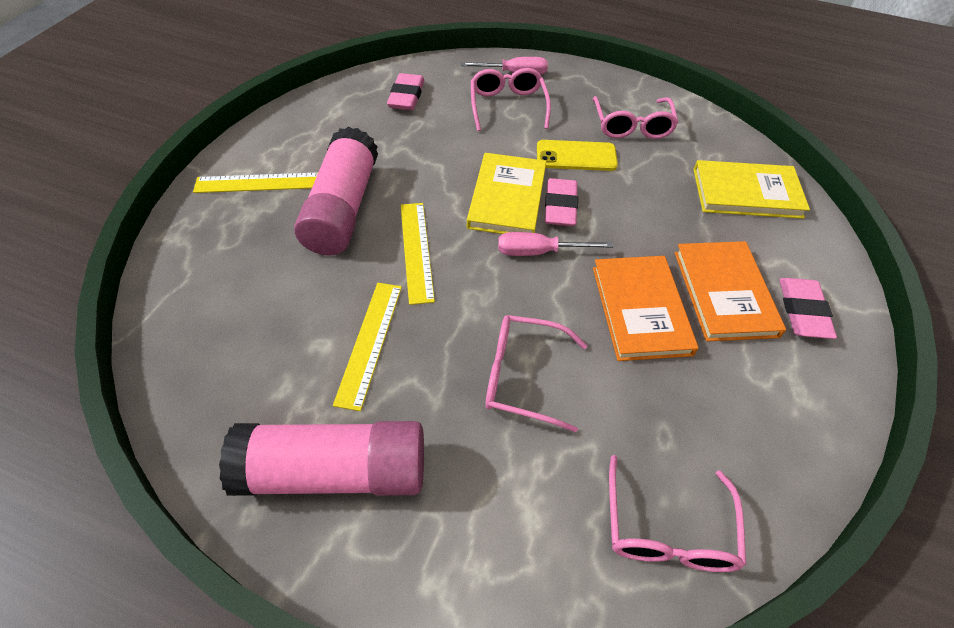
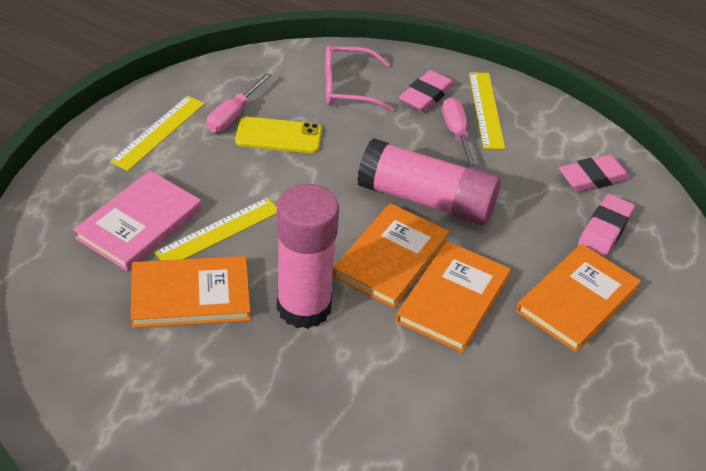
orange book: 2 -> 4
pink book: 0 -> 1
pink glasses: 4 -> 1
yellow book: 2 -> 0

